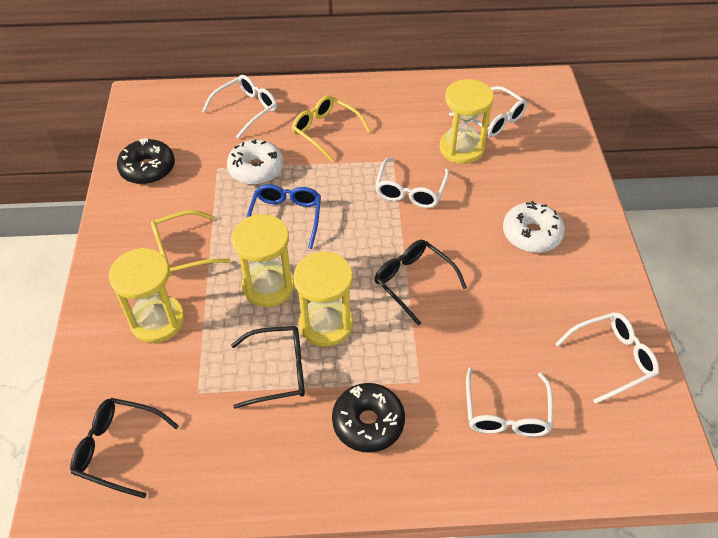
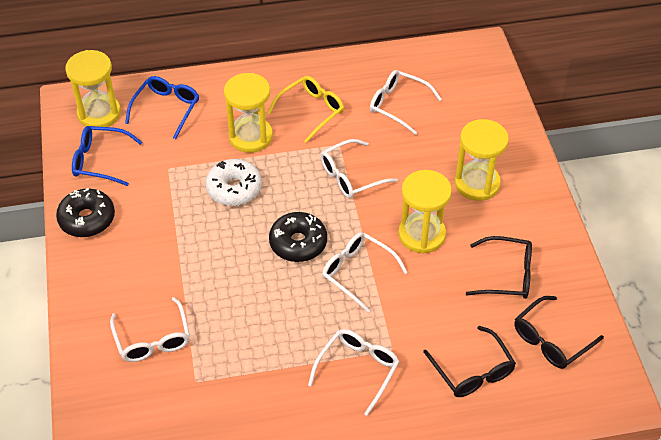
blue glasses: 1 -> 2
white donut: 2 -> 1
yellow glasses: 2 -> 1

